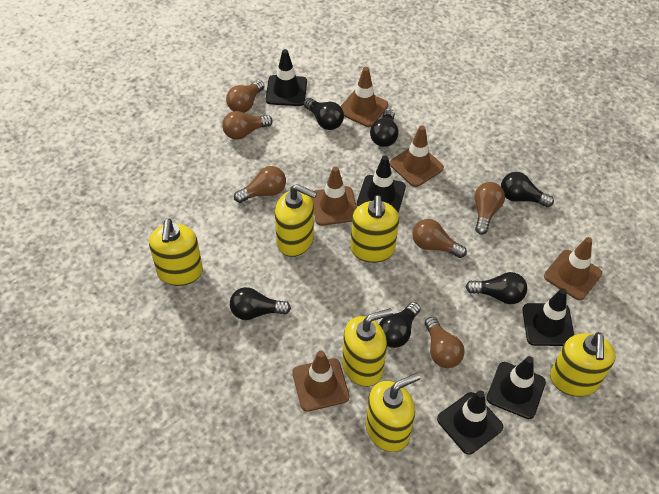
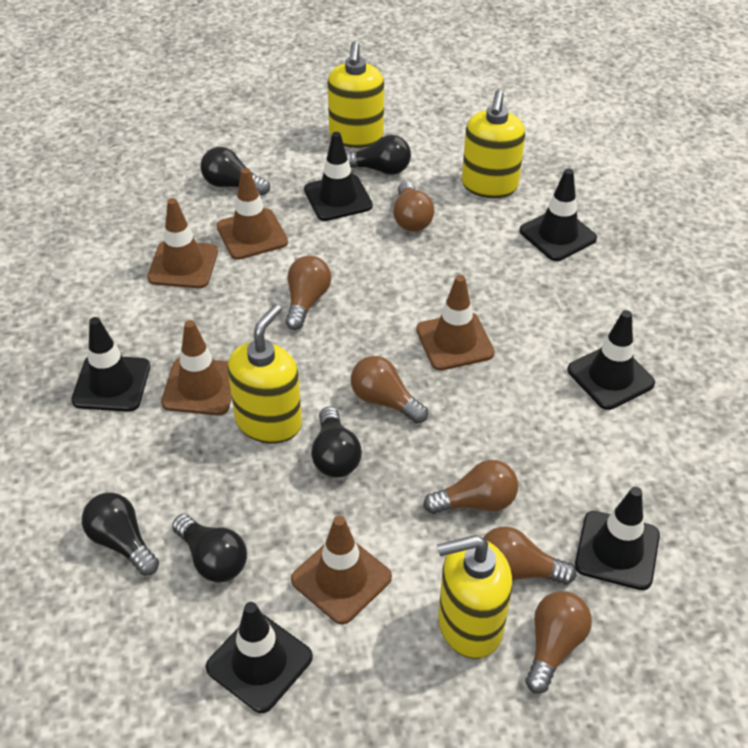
black light bulb: 6 -> 5
black traffic cone: 5 -> 6
yellow soap dispenser: 6 -> 4

